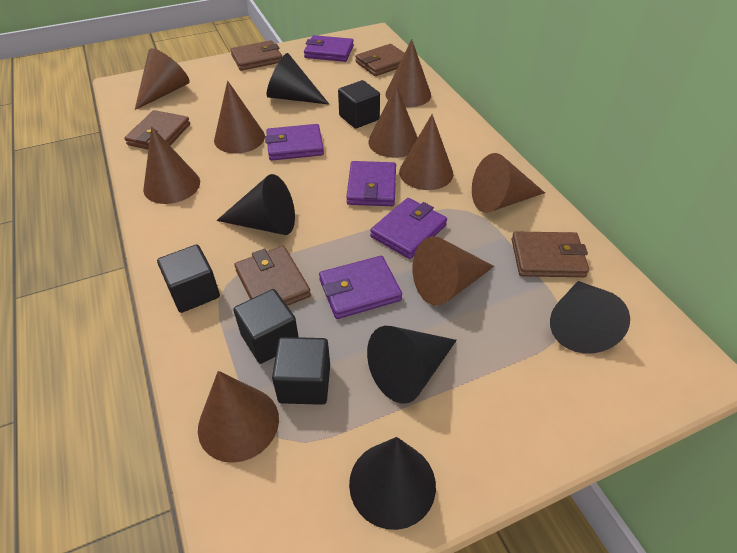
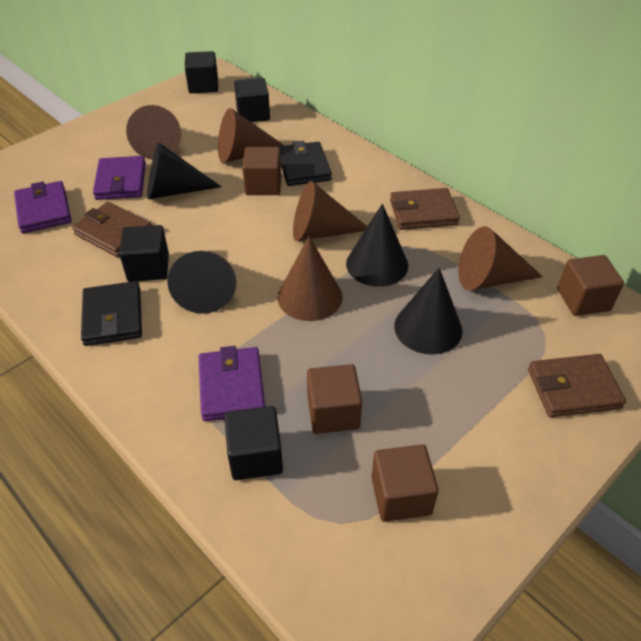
black cone: 5 -> 4
black wallet: 0 -> 2
brown cone: 9 -> 5
brown cube: 0 -> 4
brown wallet: 5 -> 3
purple wallet: 5 -> 3

